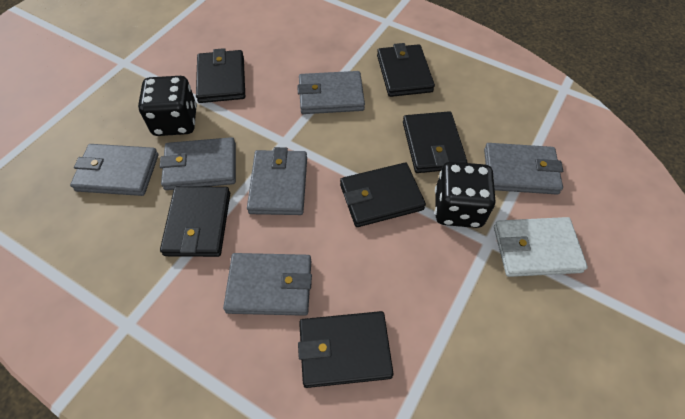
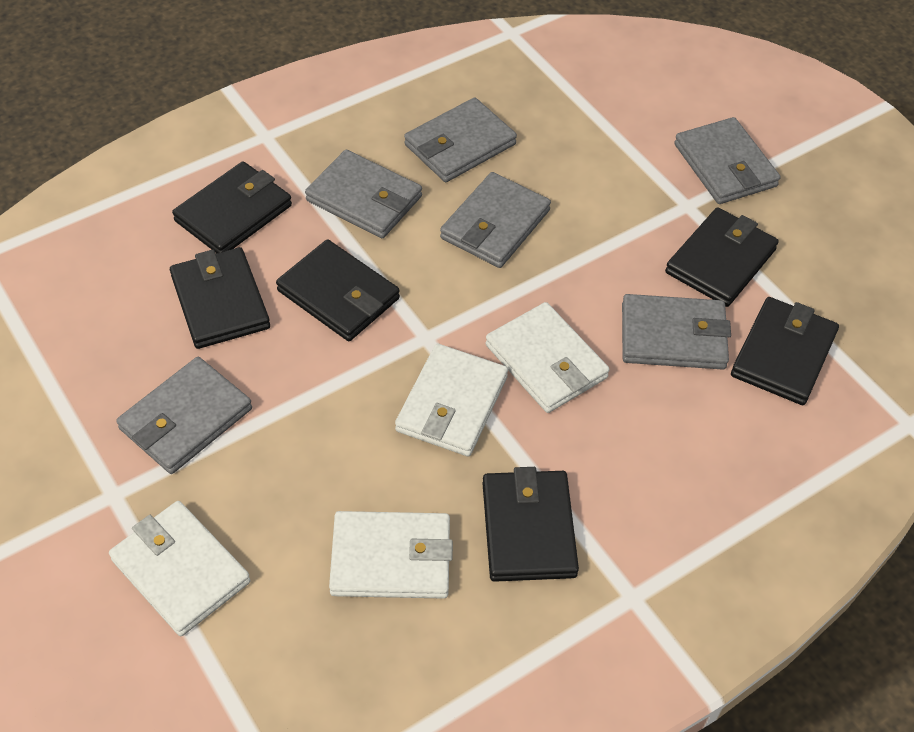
black dice: 2 -> 0
white wallet: 1 -> 4

